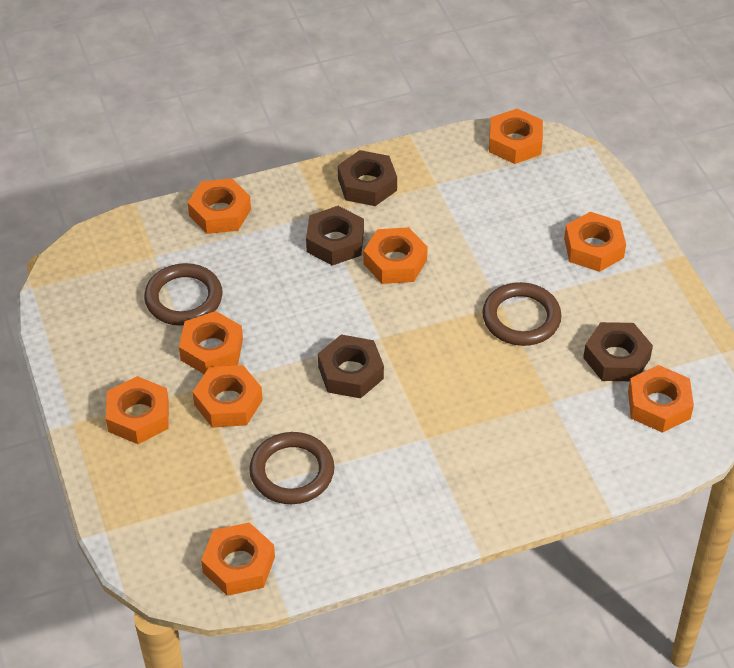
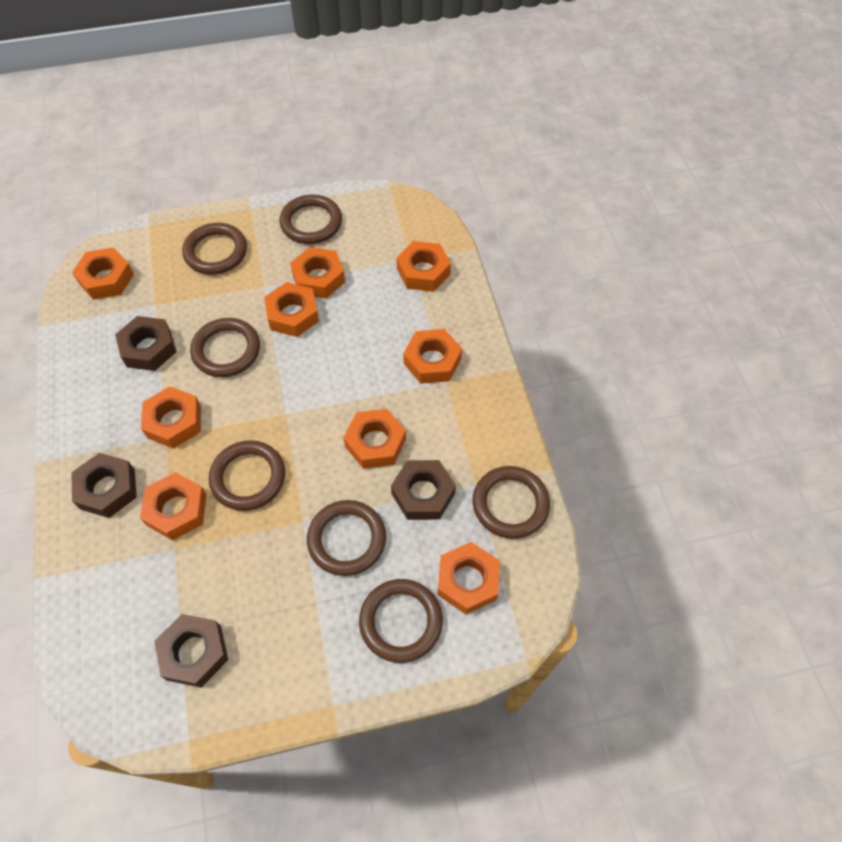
brown ring: 3 -> 7

